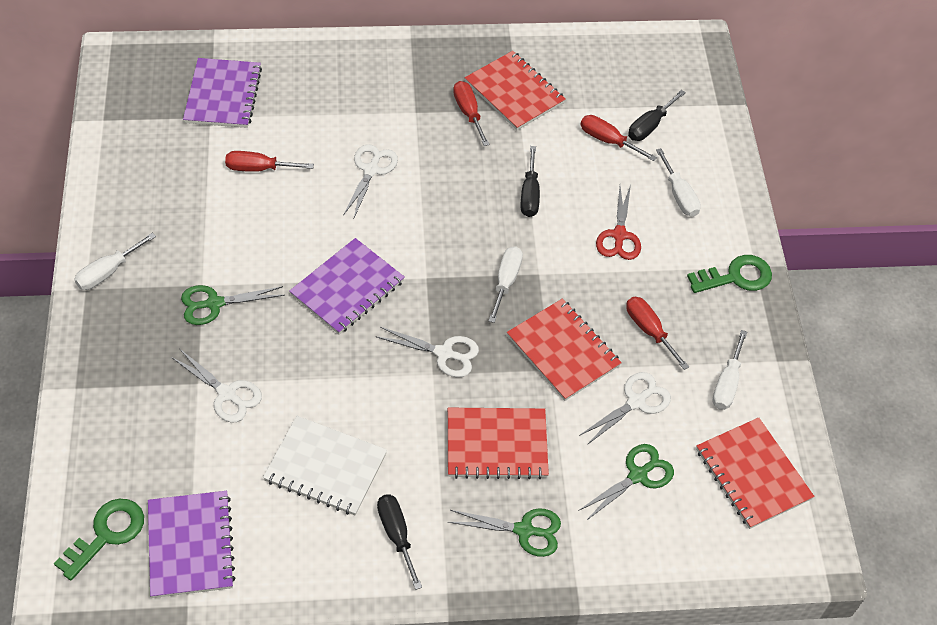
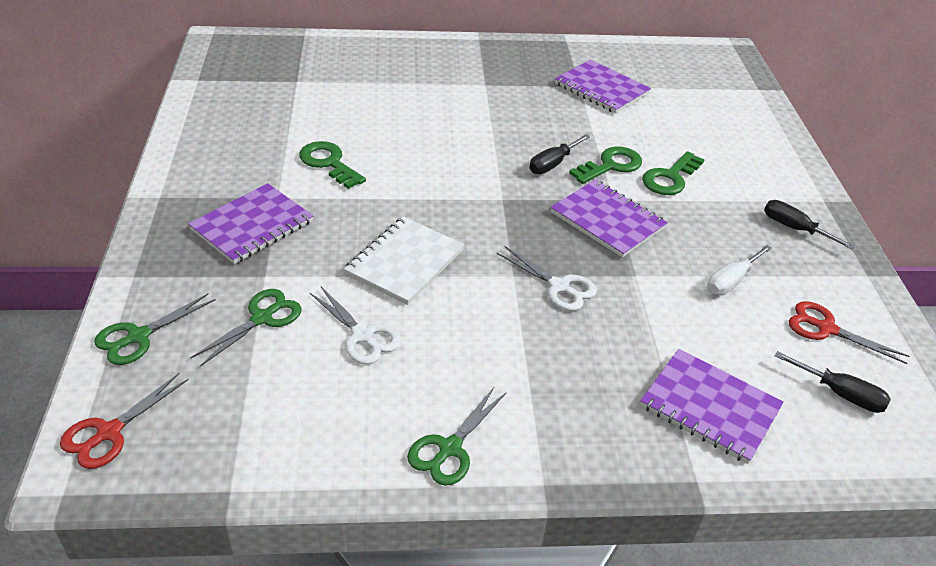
green key: 2 -> 3
purple notebook: 3 -> 4
red notebook: 4 -> 0
red scissors: 1 -> 2
red screwdriver: 4 -> 0
white scissors: 4 -> 2
white screwdriver: 4 -> 1

